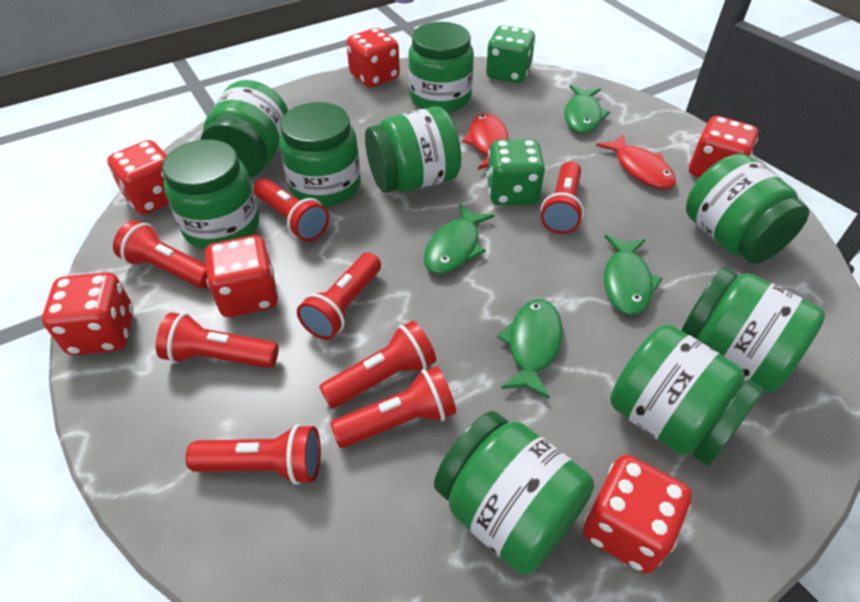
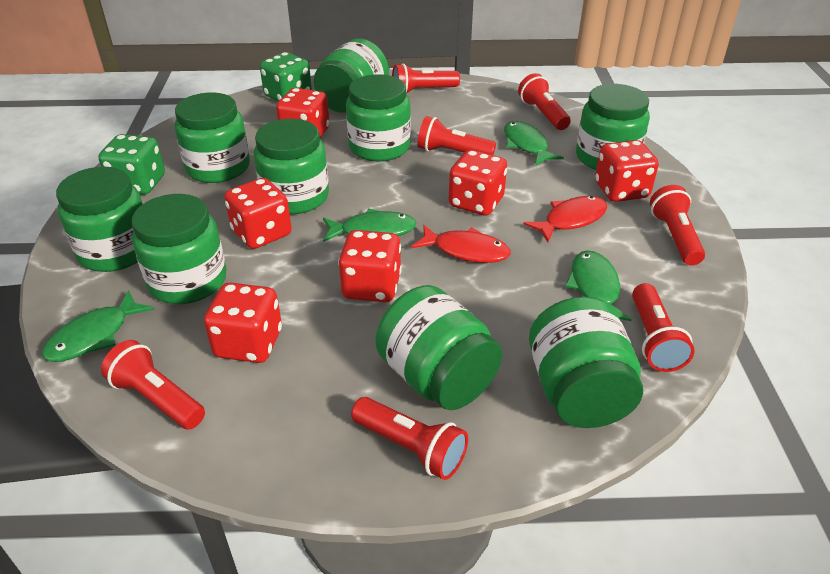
red flashlight: 8 -> 7

